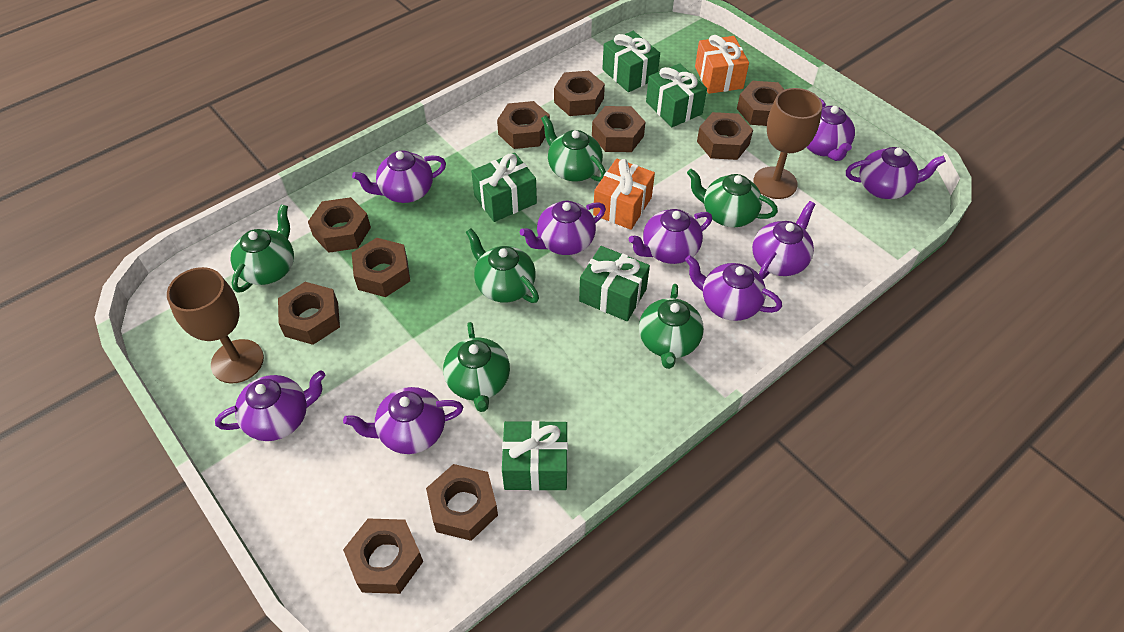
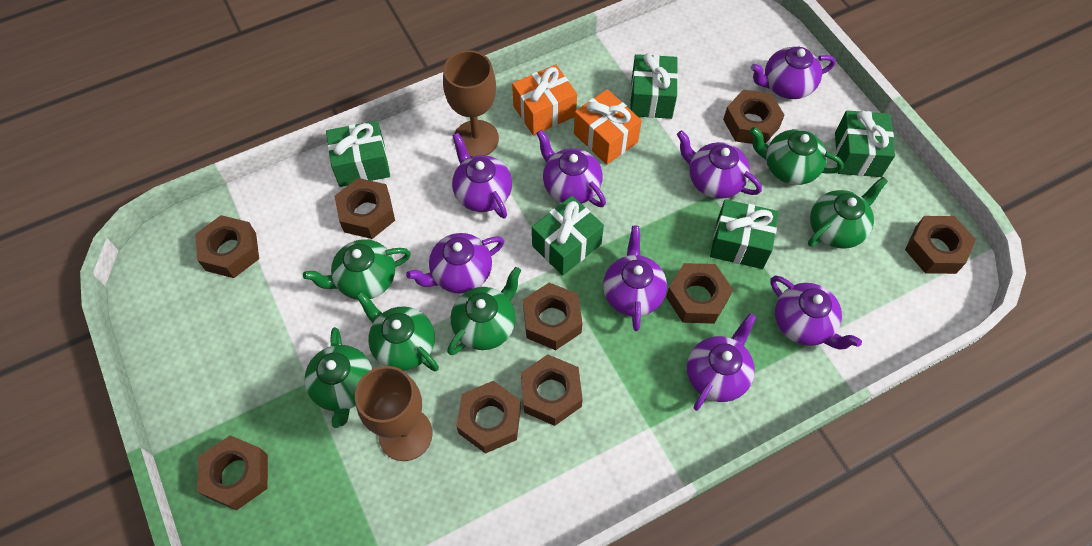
brown nut: 10 -> 9
purple teapot: 9 -> 8

